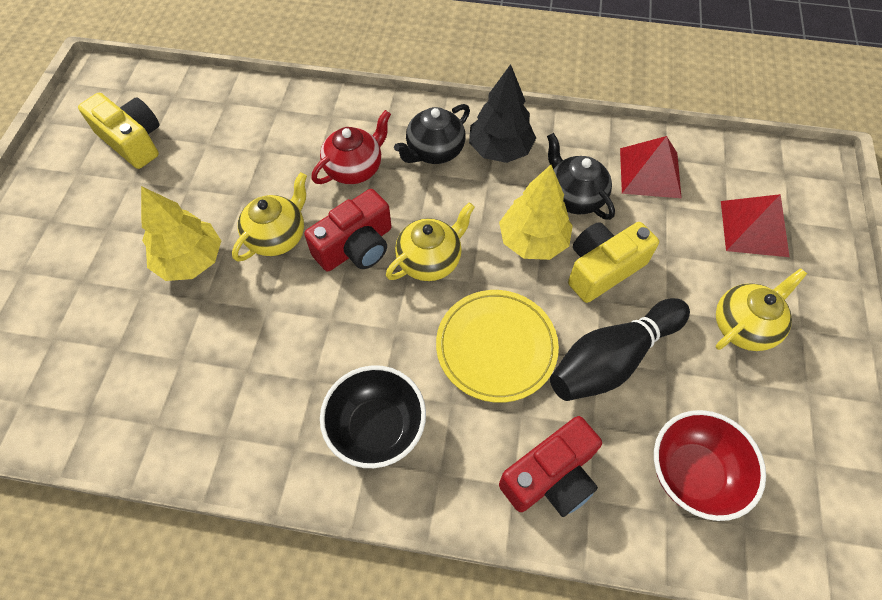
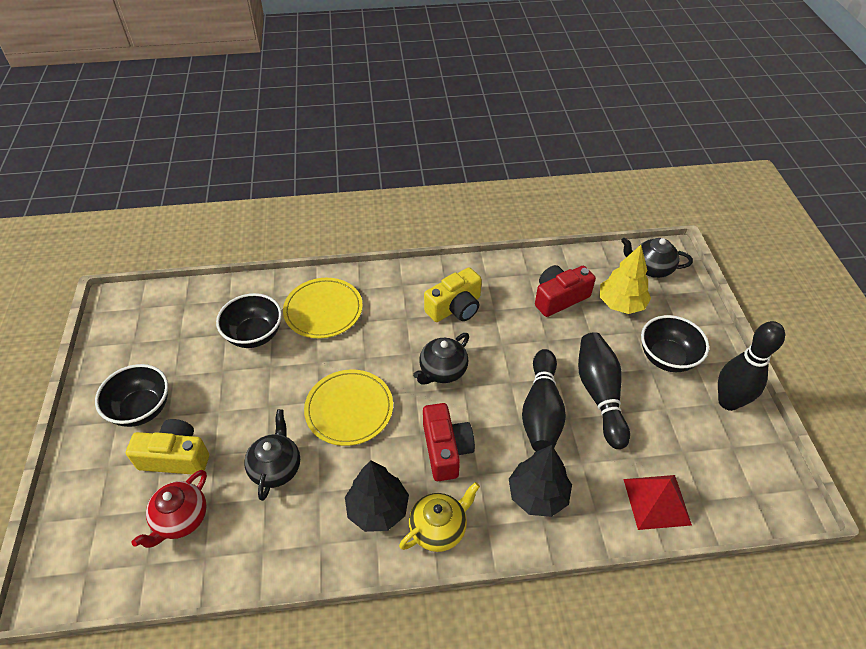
black bowl: 1 -> 3
black bowling pin: 1 -> 3
black teapot: 2 -> 3
black tree: 1 -> 2
red bowl: 1 -> 0
red pyramid: 2 -> 1
yellow plate: 1 -> 2
yellow teapot: 3 -> 1
yellow tree: 2 -> 1

